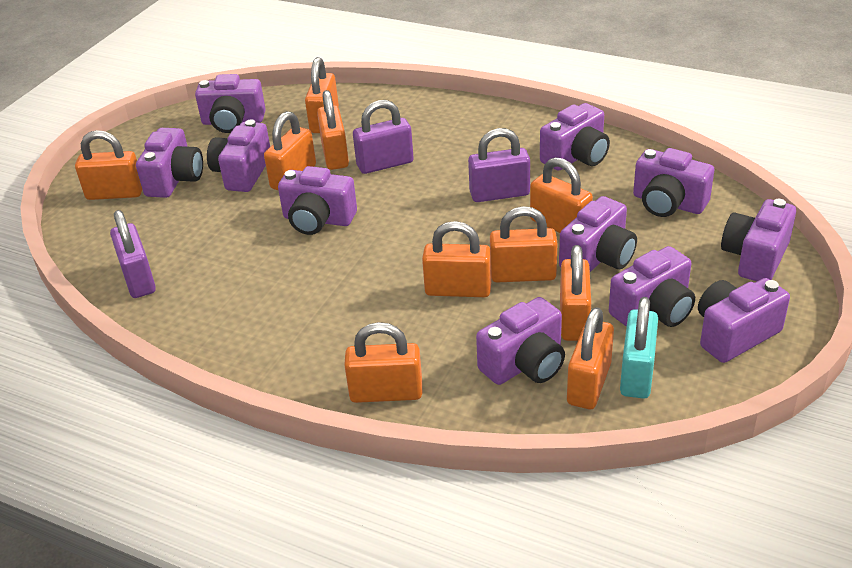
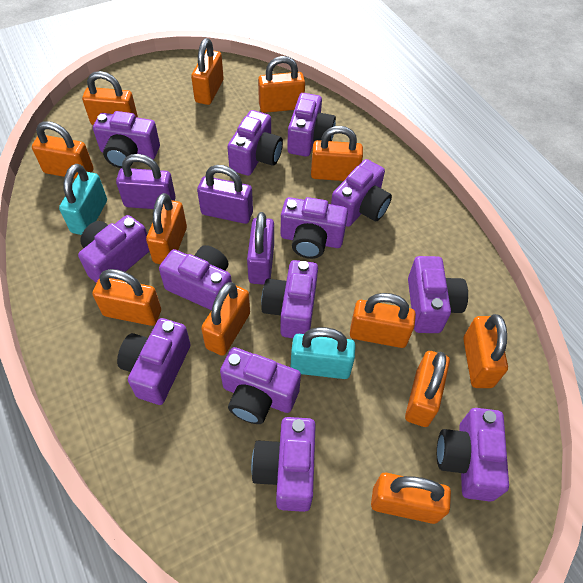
orange padlock: 10 -> 12
purple camera: 11 -> 13
turquoise padlock: 1 -> 2

